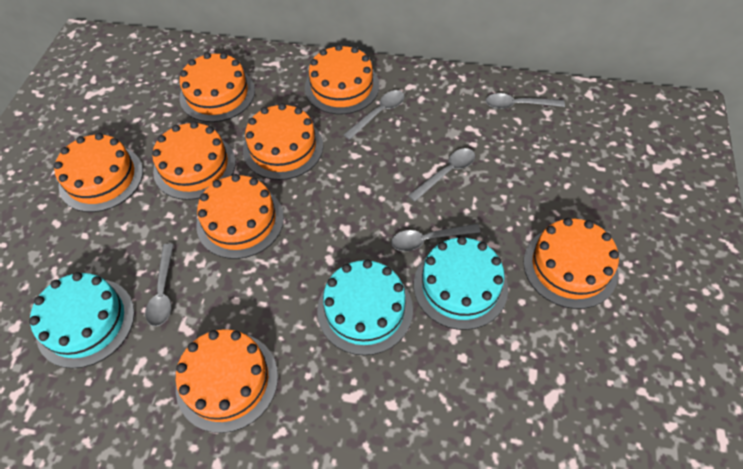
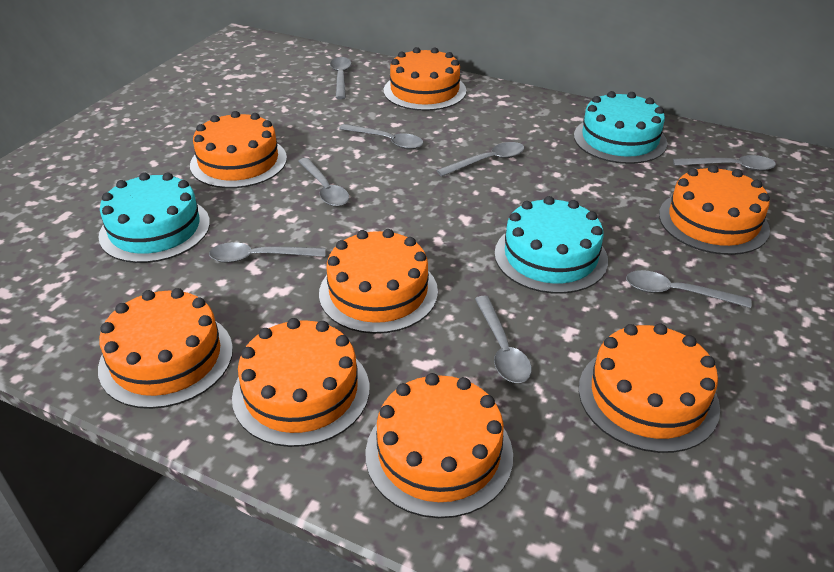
grey spoon: 5 -> 8

